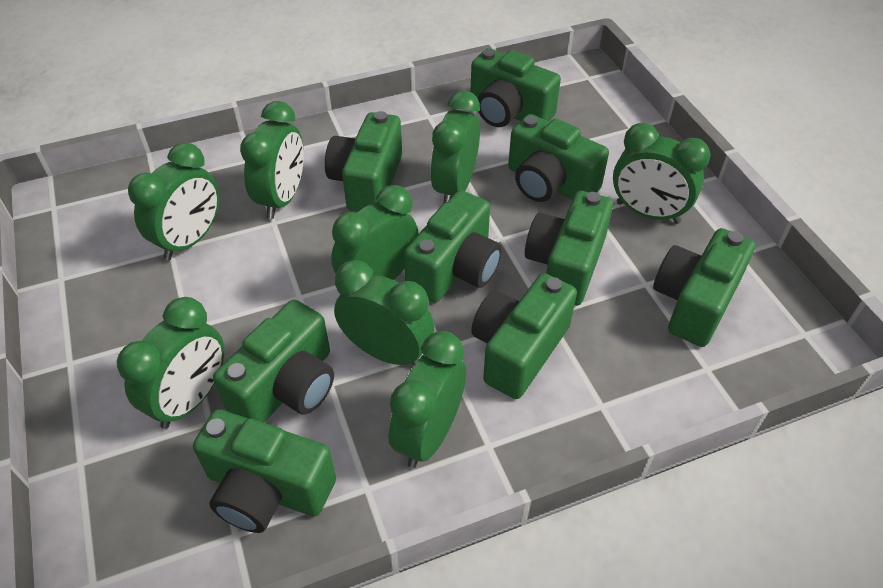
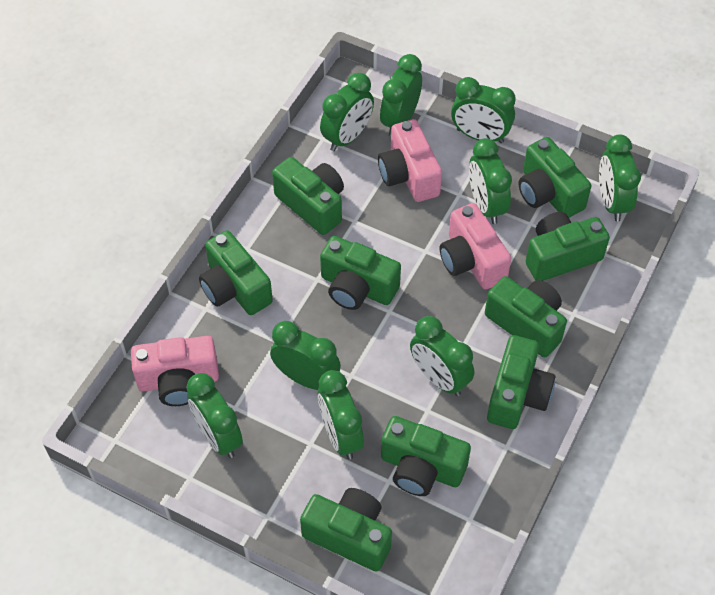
green clock: 8 -> 9
pink camera: 0 -> 3

